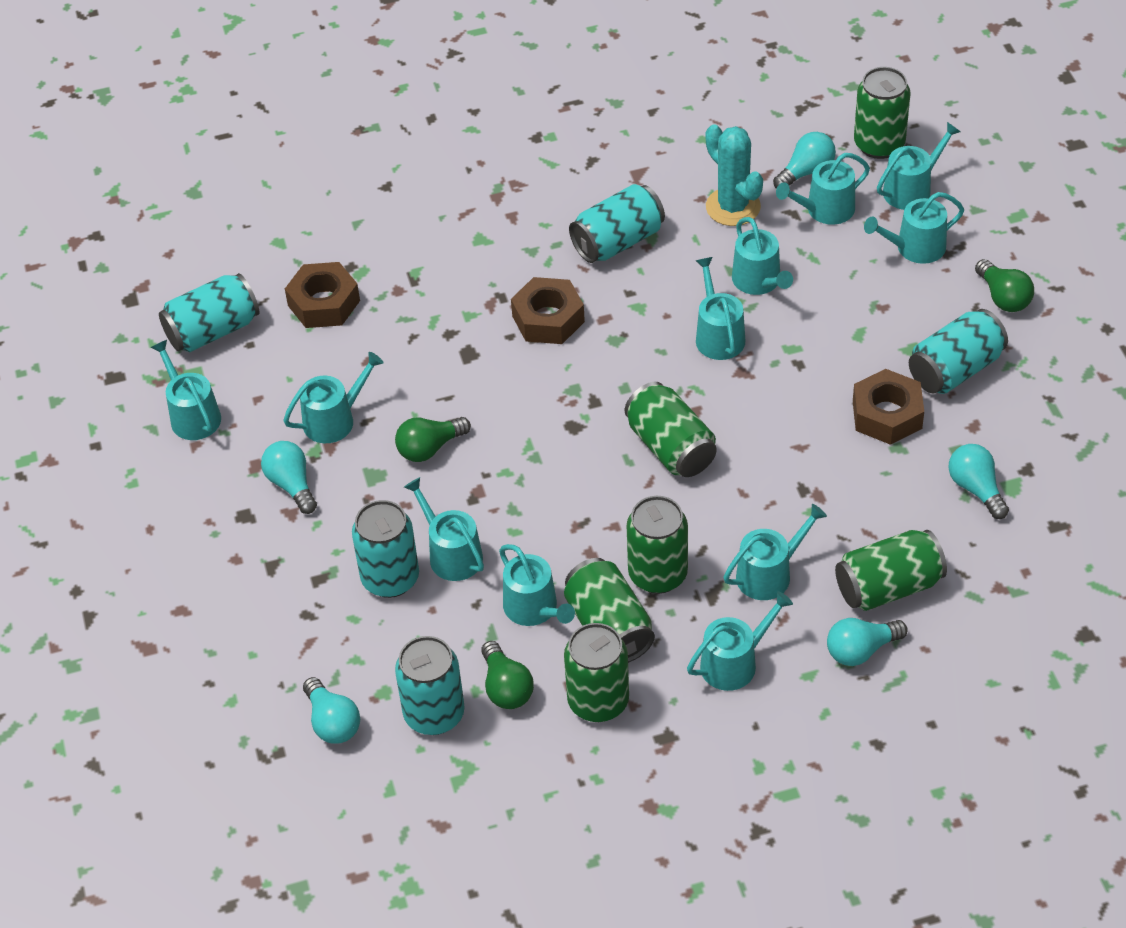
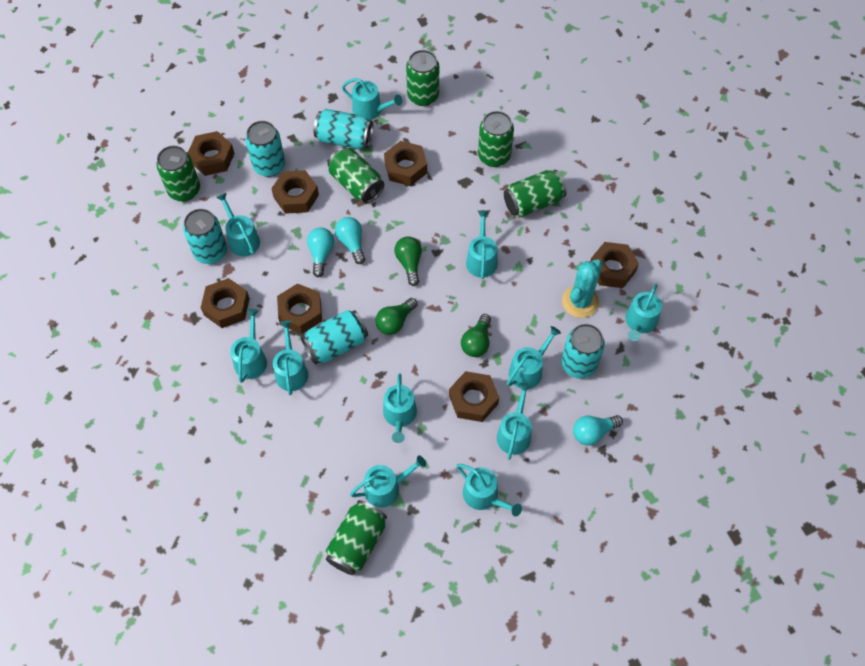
brown nut: 3 -> 7
turquoise light bulb: 5 -> 3

